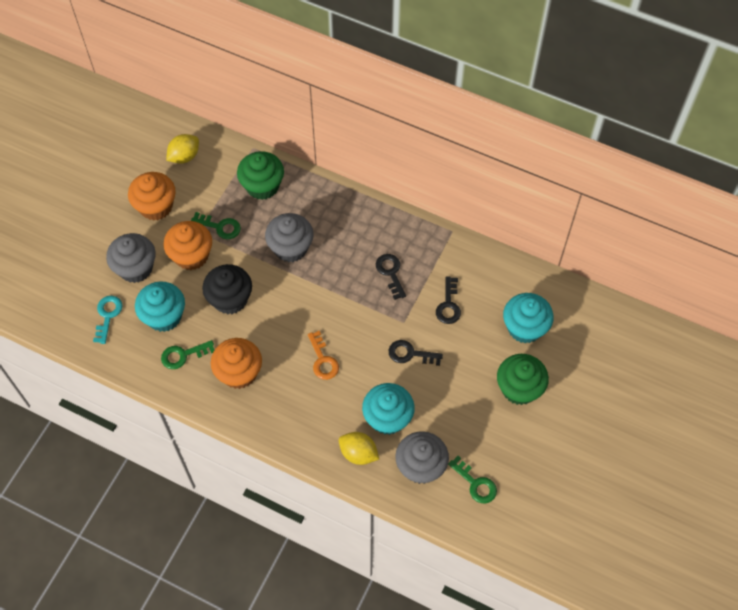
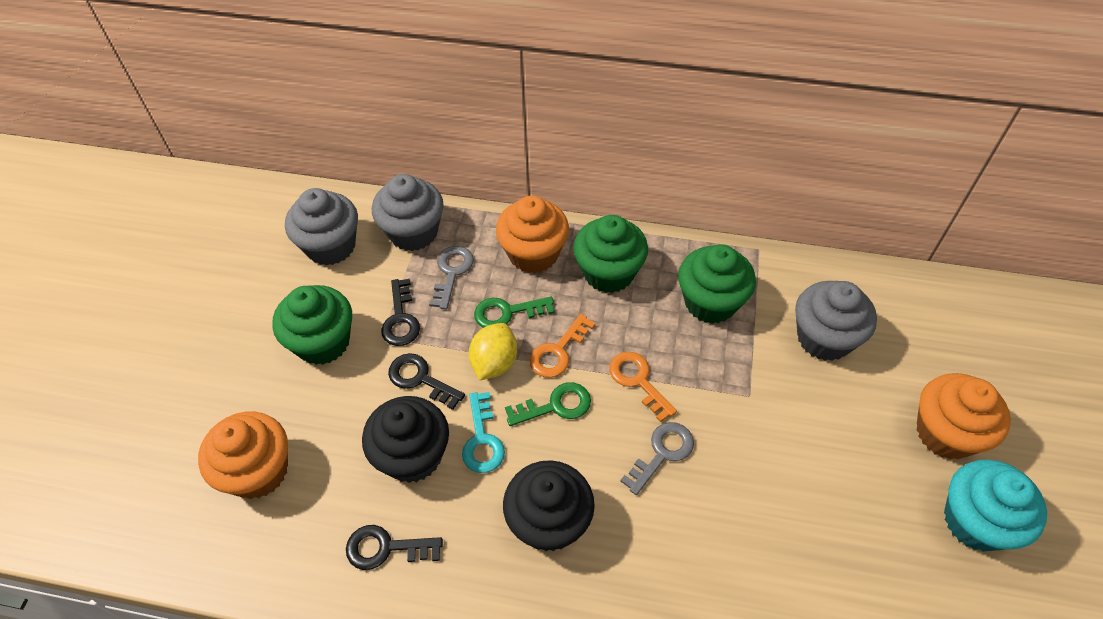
black cupcake: 1 -> 2
green cupcake: 2 -> 3
green key: 3 -> 2
grey key: 0 -> 2
orange key: 1 -> 2
turquoise cupcake: 3 -> 1
yellow lemon: 2 -> 1

